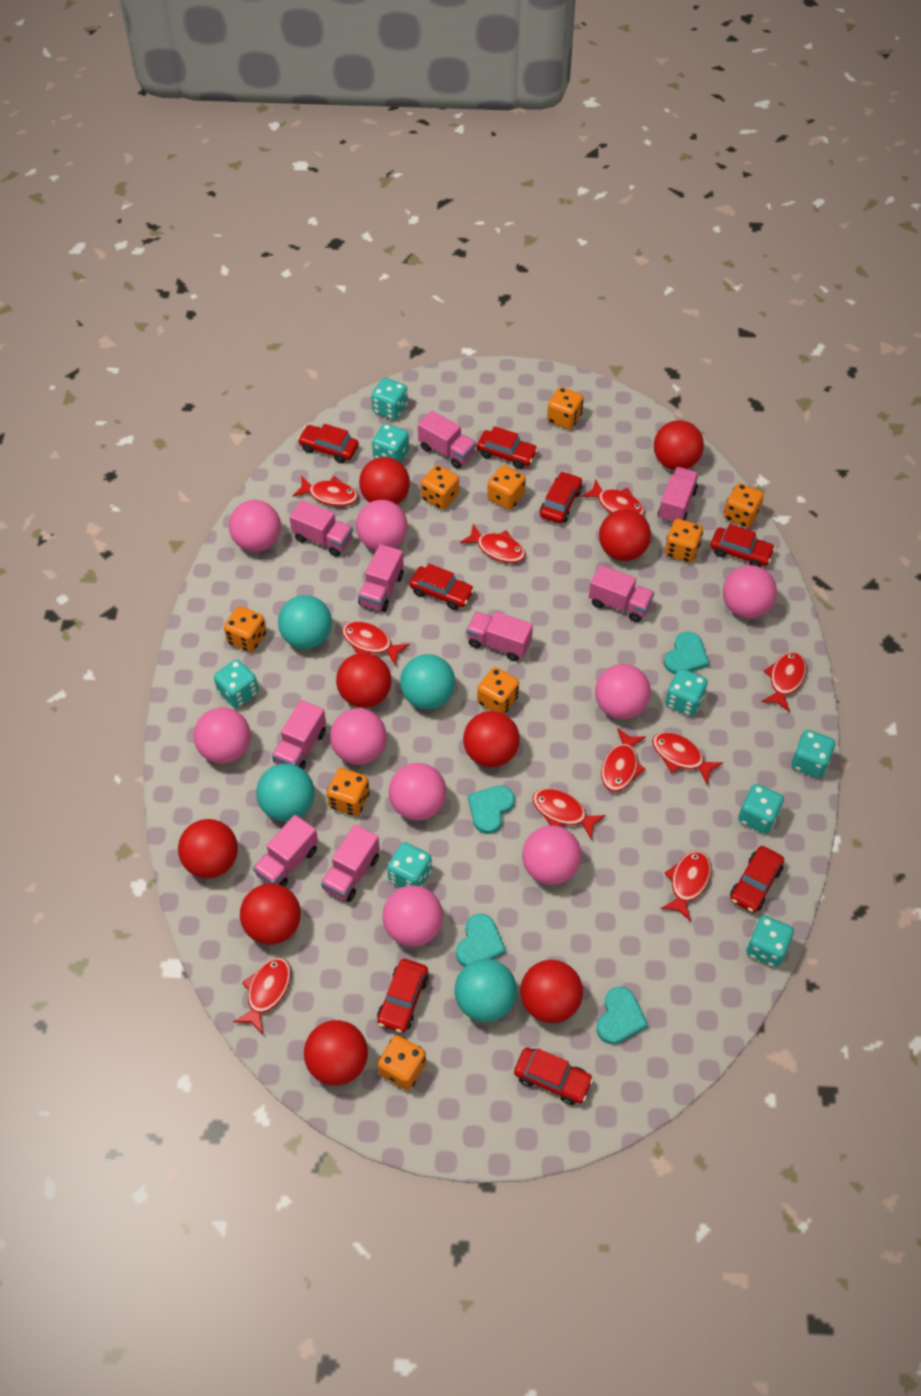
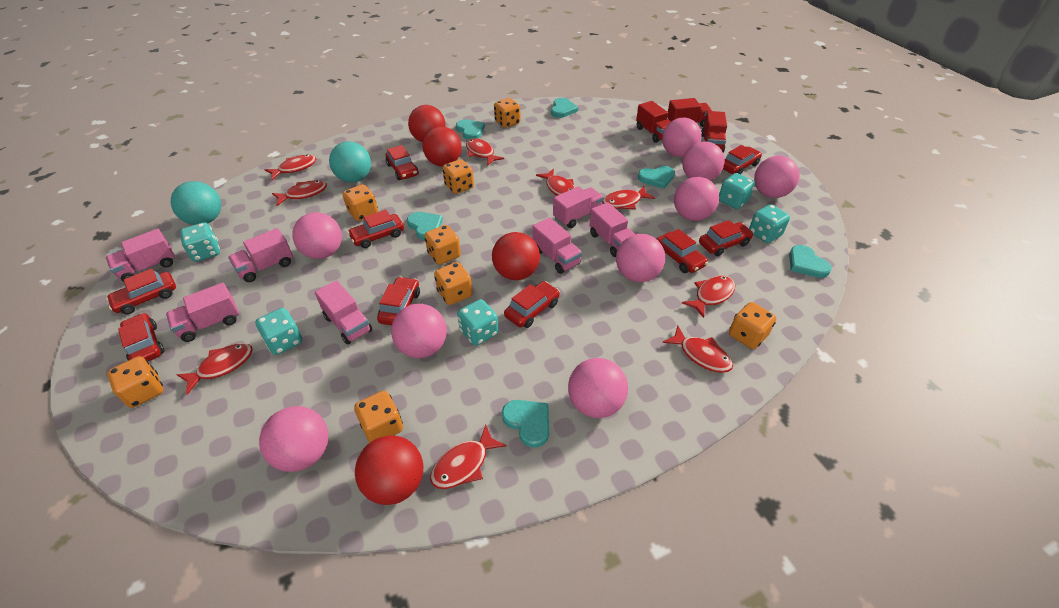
orange dice: 9 -> 8
pink truck: 9 -> 7
red ball: 9 -> 4
red car: 8 -> 9
red fish: 10 -> 9
red truck: 0 -> 3
turquoise ball: 4 -> 2
turquoise dice: 8 -> 5
turquoise heart: 4 -> 6

